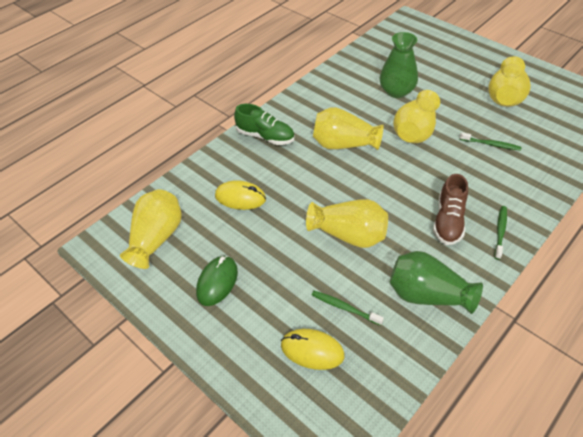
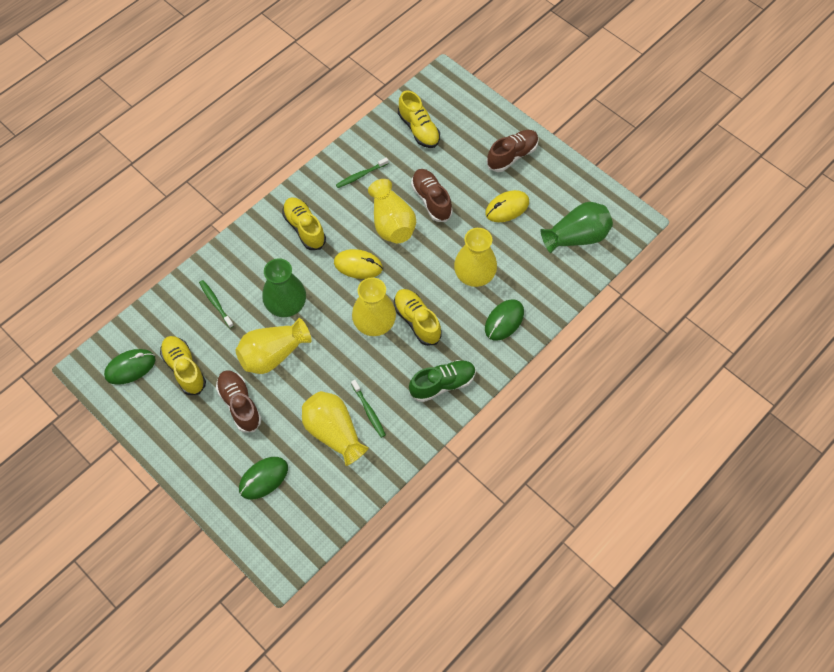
brown shoe: 1 -> 3
green mouse: 1 -> 3
yellow shoe: 0 -> 4

